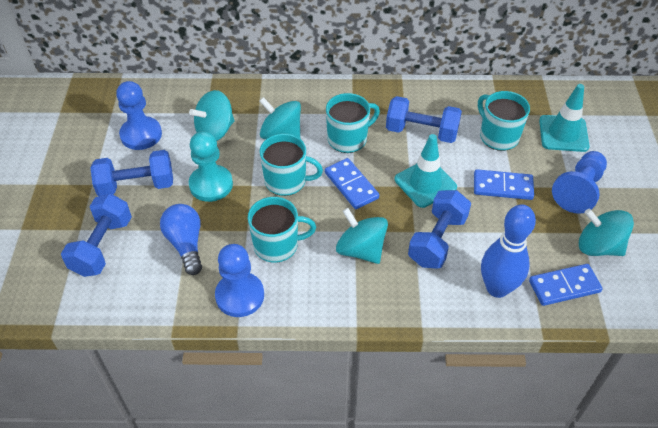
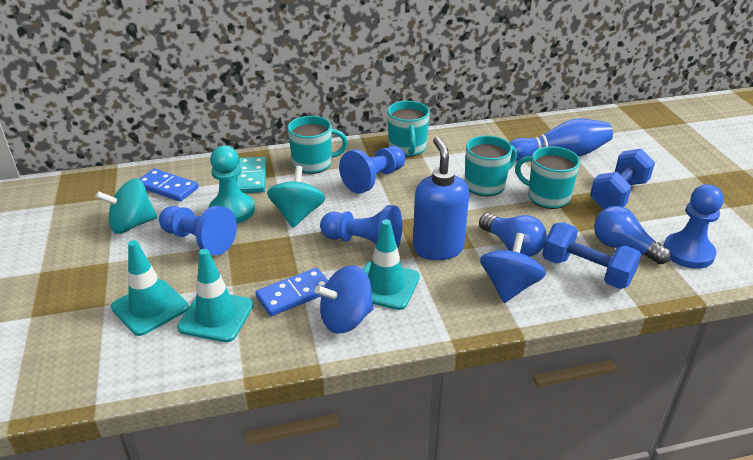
blue domino: 3 -> 2
blue dumbbell: 4 -> 2
blue light bulb: 1 -> 2
blue pawn: 3 -> 4
blue soap dispenser: 0 -> 1
blue spinning top: 0 -> 2
turquoise domino: 0 -> 1
turquoise spinning top: 4 -> 2
turquoise traffic cone: 2 -> 3

